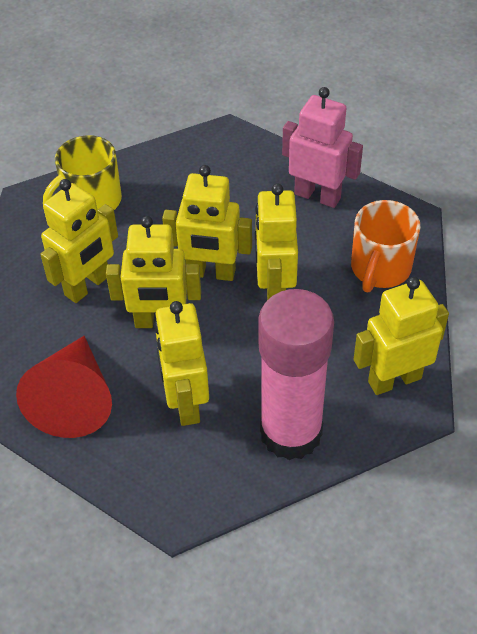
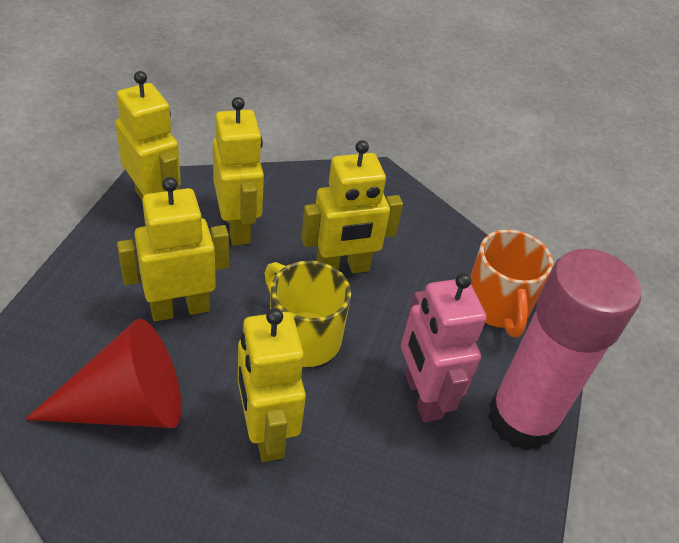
yellow robot: 6 -> 5

